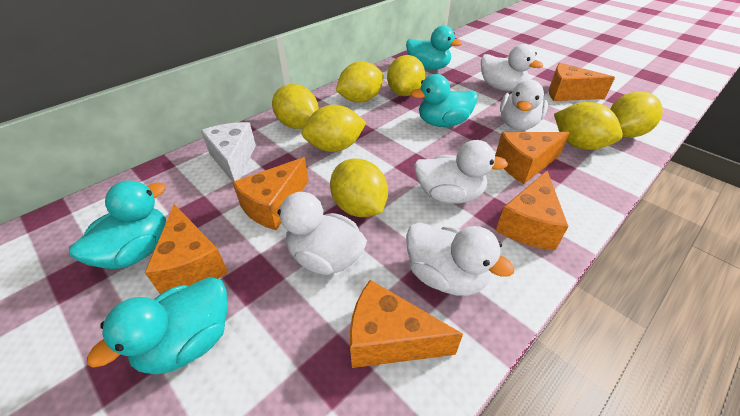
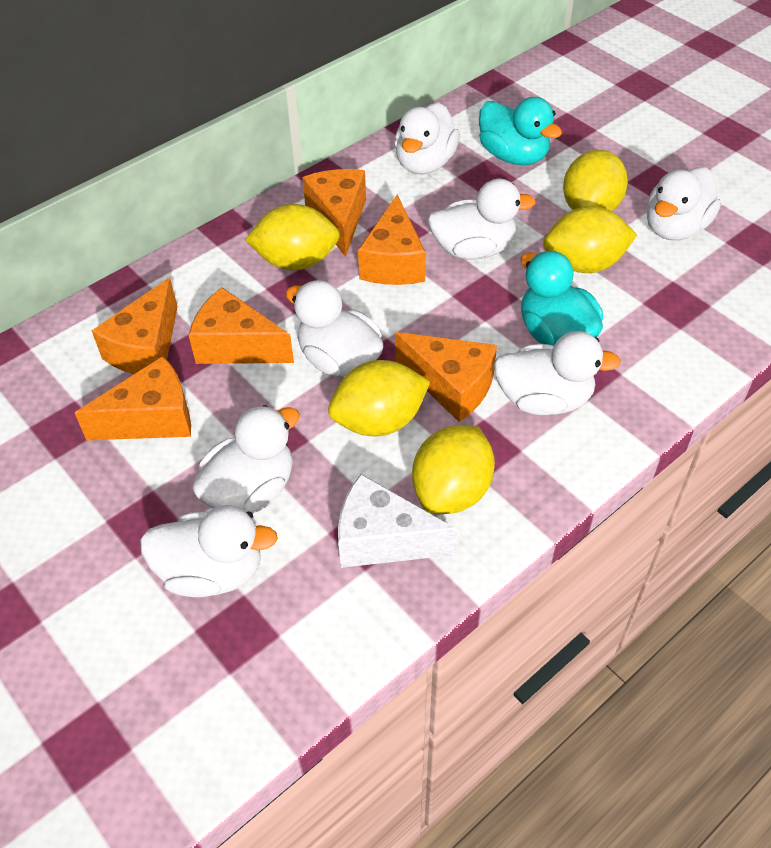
turquoise duck: 4 -> 2
white duck: 5 -> 7
yellow lemon: 7 -> 5

